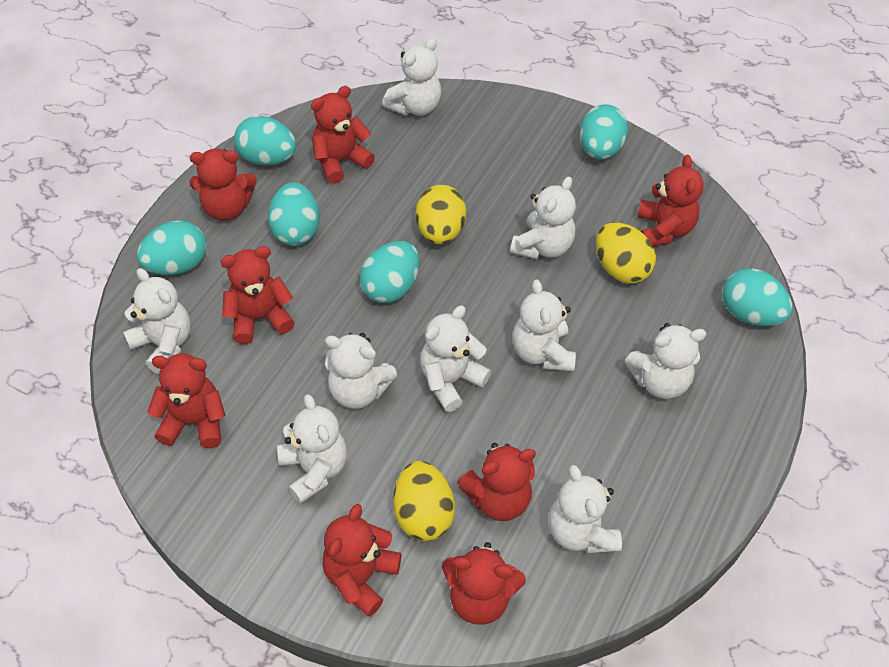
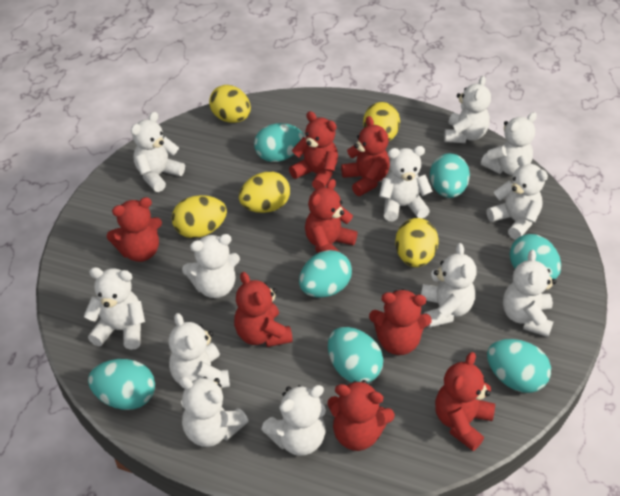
turquoise egg: 6 -> 7
white teddy bear: 9 -> 12
yellow egg: 3 -> 5

